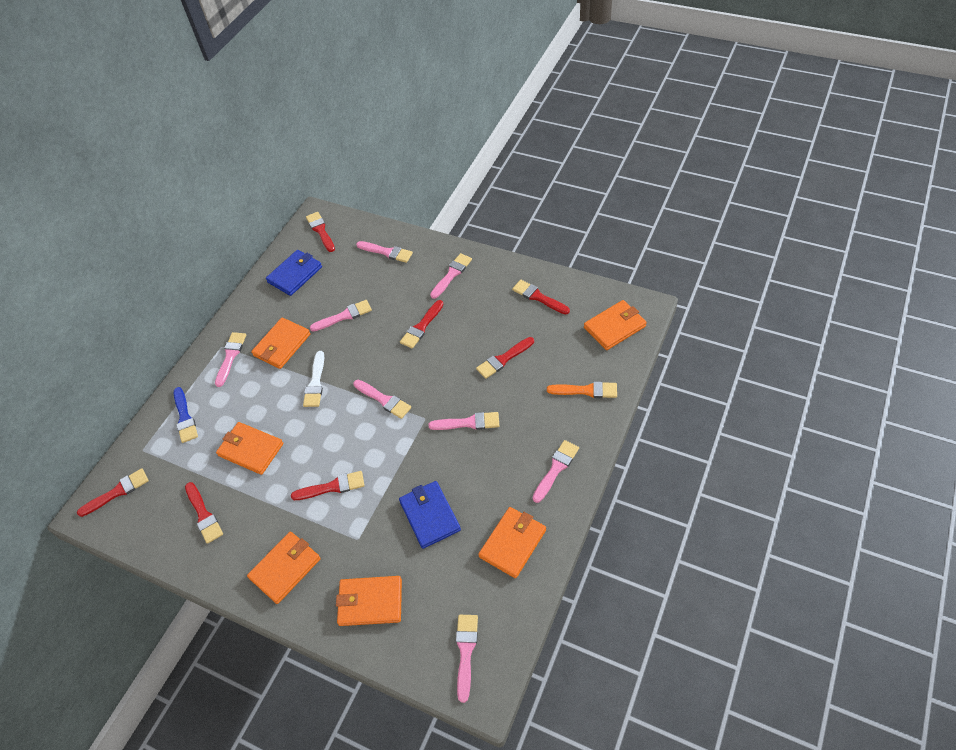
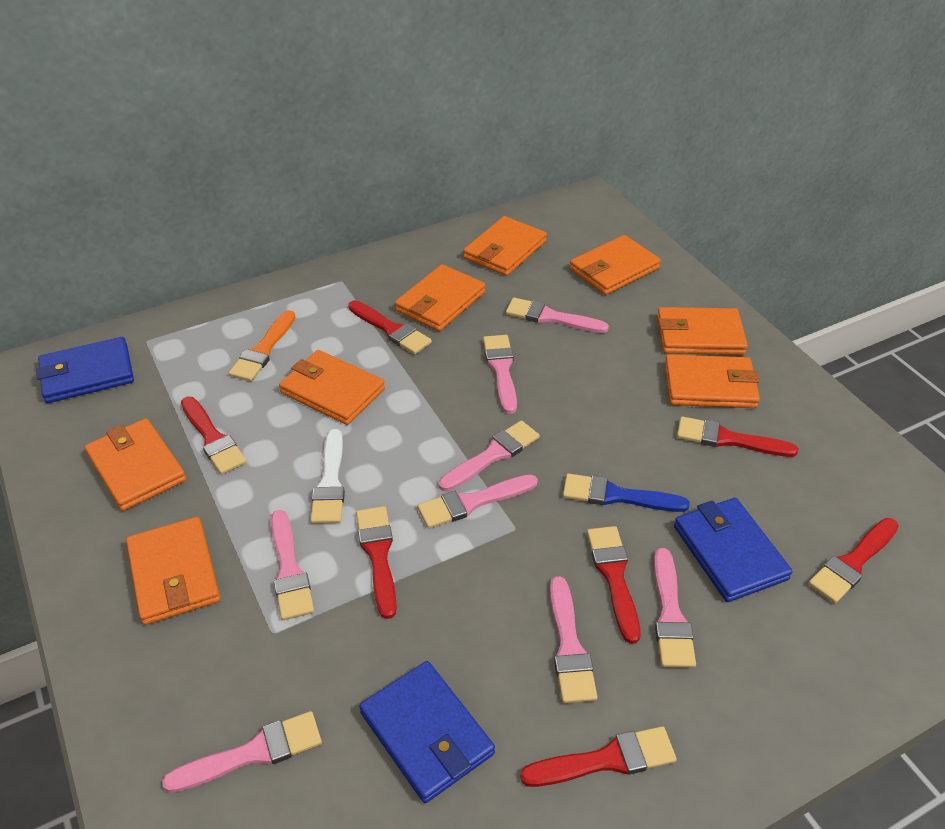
blue wallet: 2 -> 3
orange wallet: 6 -> 8

